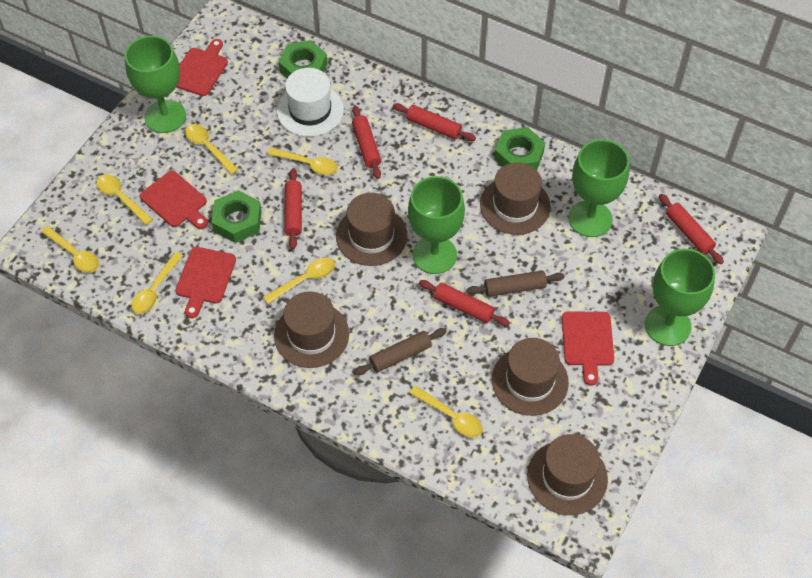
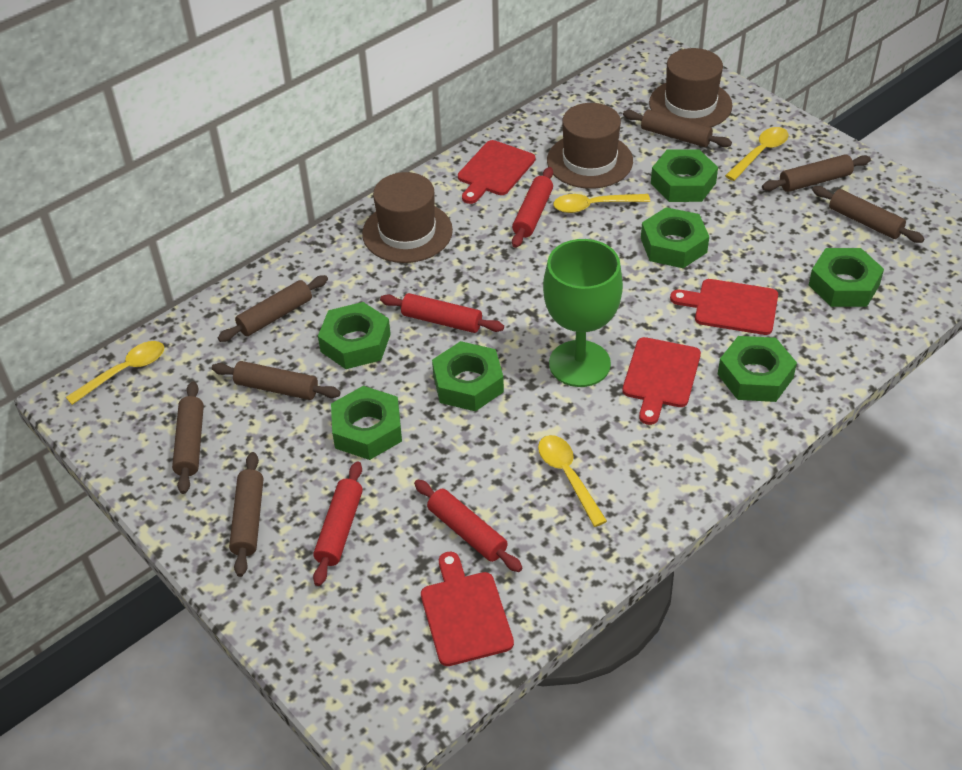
brown hat: 5 -> 3
brown rolling pin: 2 -> 7
green goblet: 4 -> 1
green nut: 3 -> 7
red rolling pin: 5 -> 4
white hat: 1 -> 0
yellow spoon: 7 -> 4

